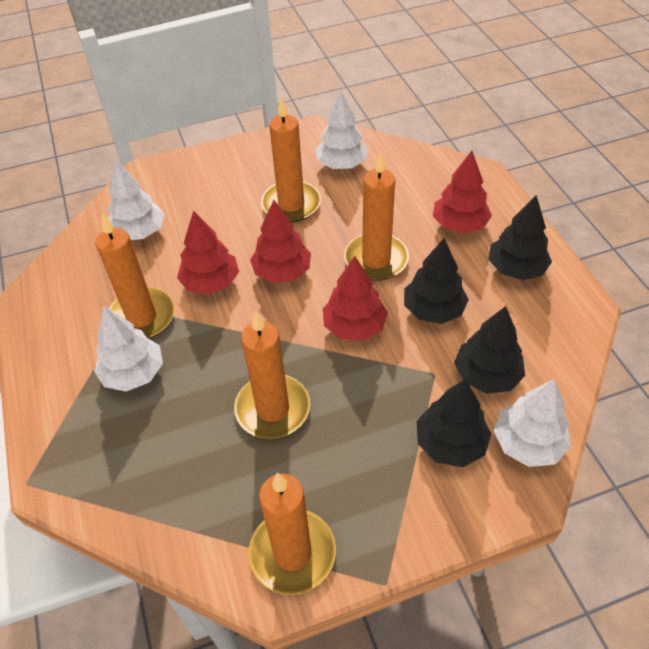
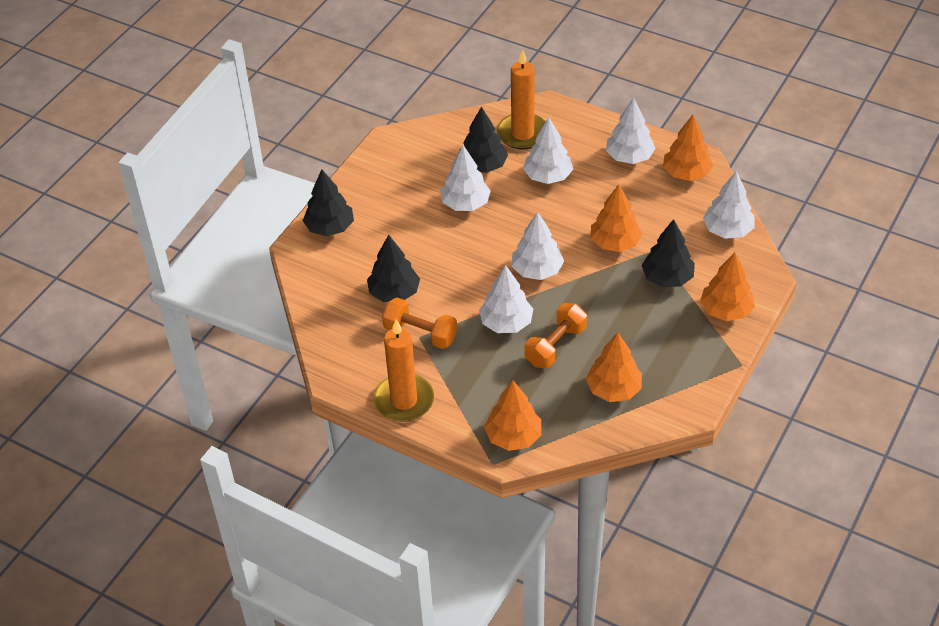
orange candle: 5 -> 2
orange dumbbell: 0 -> 2
orange tree: 0 -> 5
red tree: 4 -> 0
white tree: 4 -> 6

